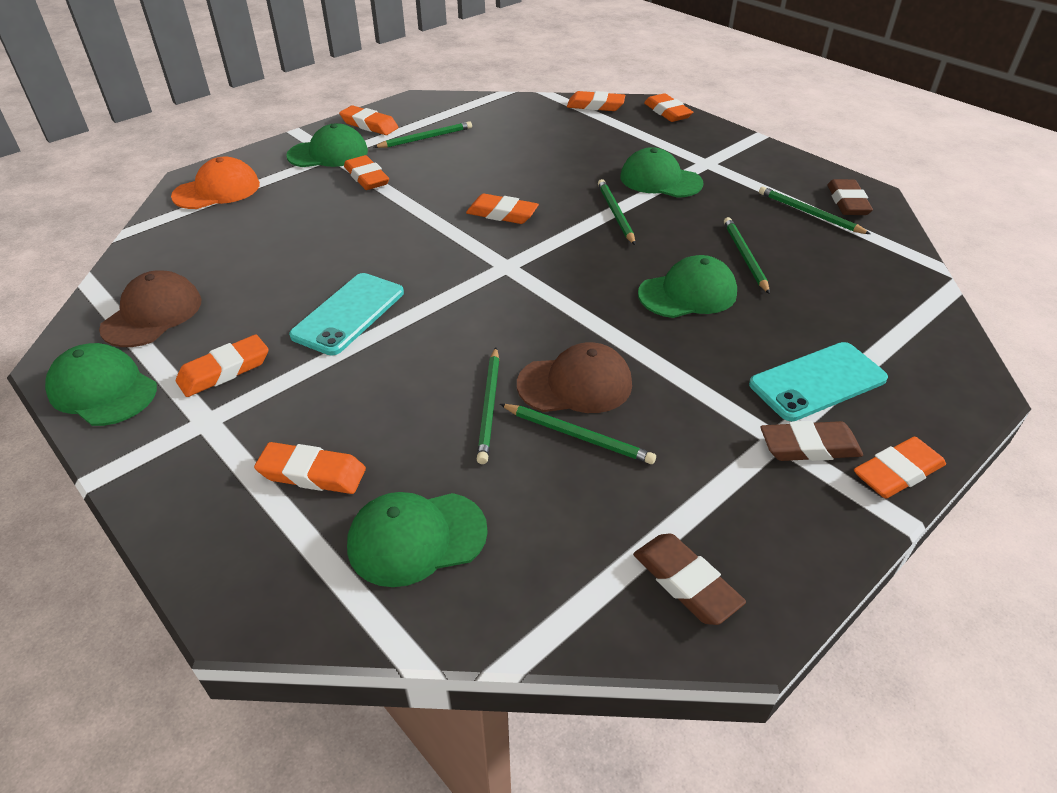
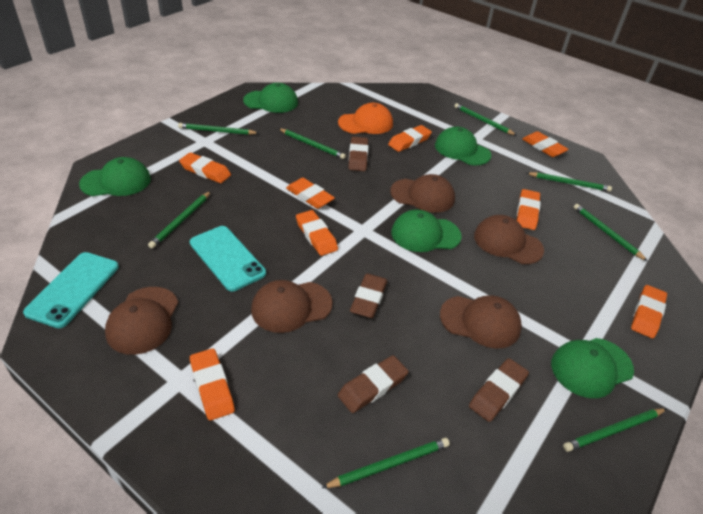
brown cap: 2 -> 5
brown eraser: 3 -> 4
green pencil: 6 -> 8

